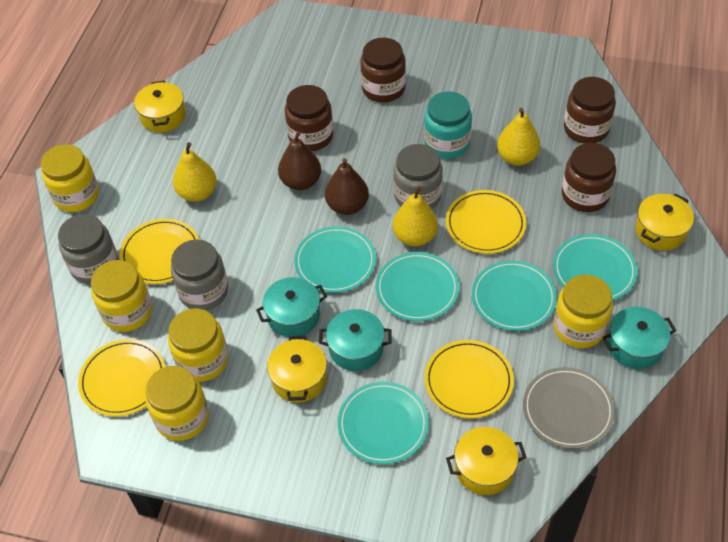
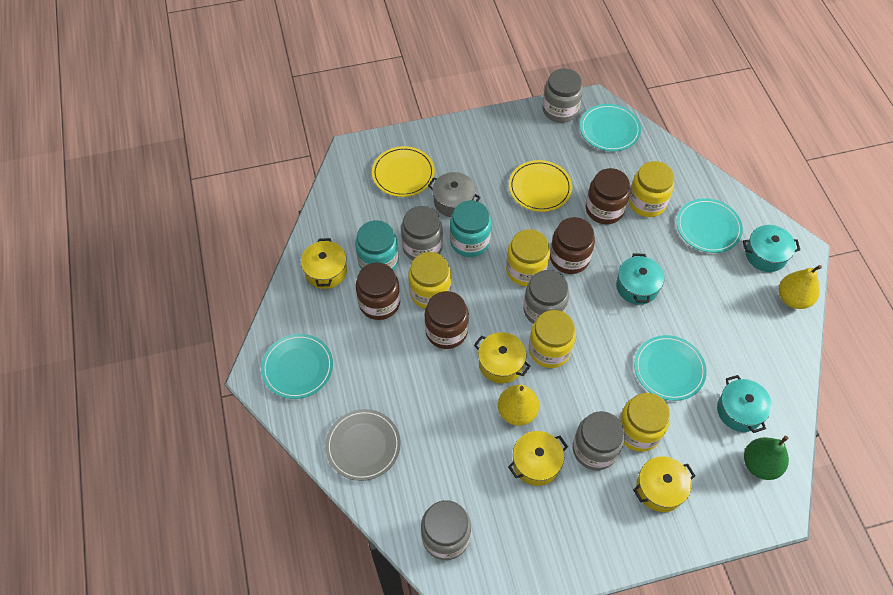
brown pear: 2 -> 0
green pear: 0 -> 1
grey jar: 3 -> 5
grey pot: 0 -> 1
turquoise jar: 1 -> 2
turquoise plate: 5 -> 4
yellow pear: 3 -> 2
yellow plate: 4 -> 2

